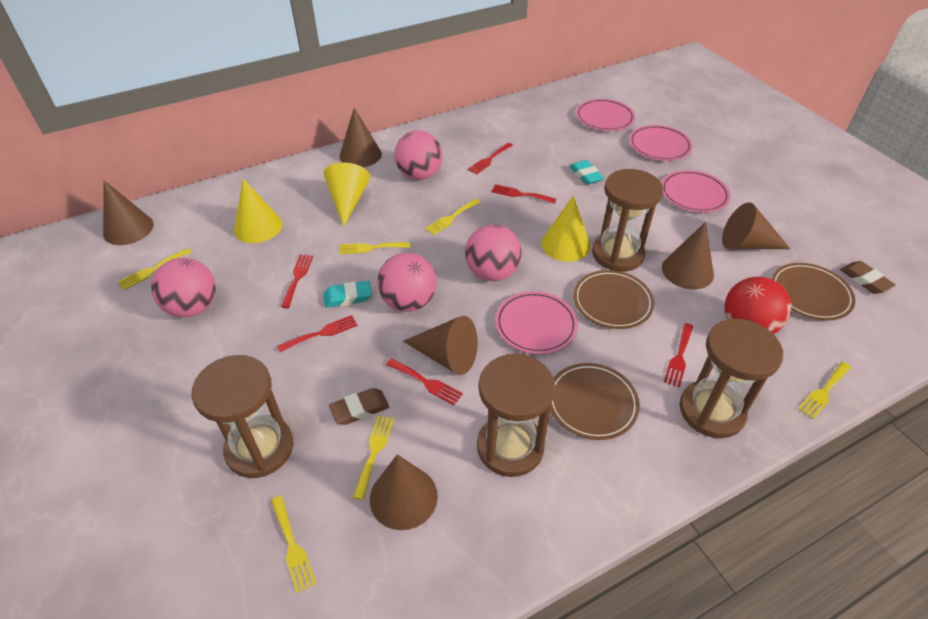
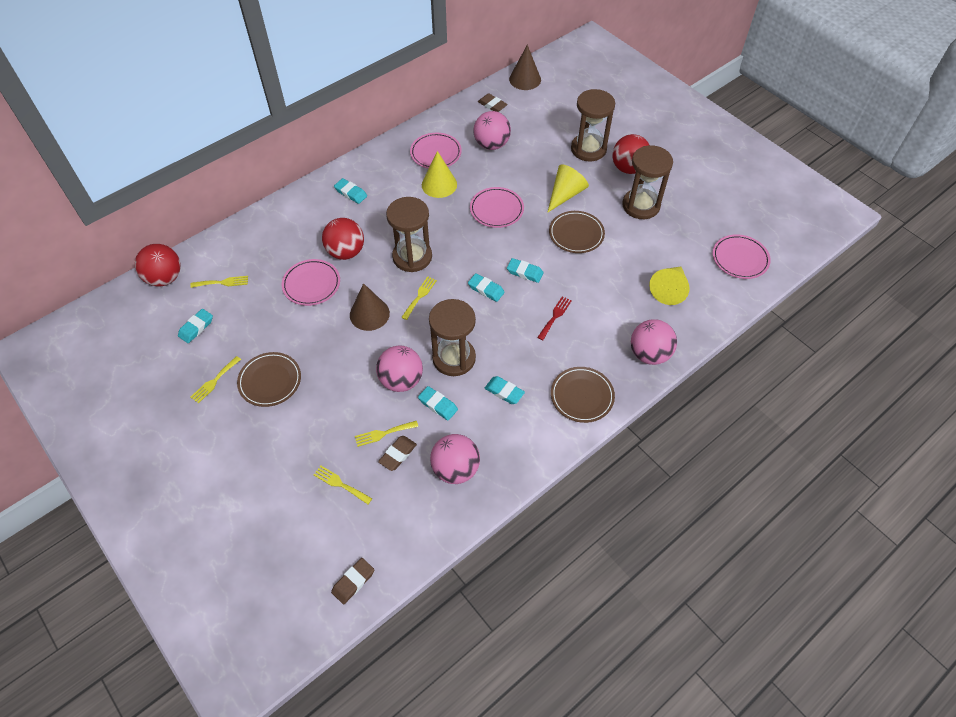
brown cone: 6 -> 2
brown eraser: 2 -> 3
red ball: 1 -> 3
red fork: 6 -> 1
turquoise eraser: 2 -> 6
yellow fork: 6 -> 5

